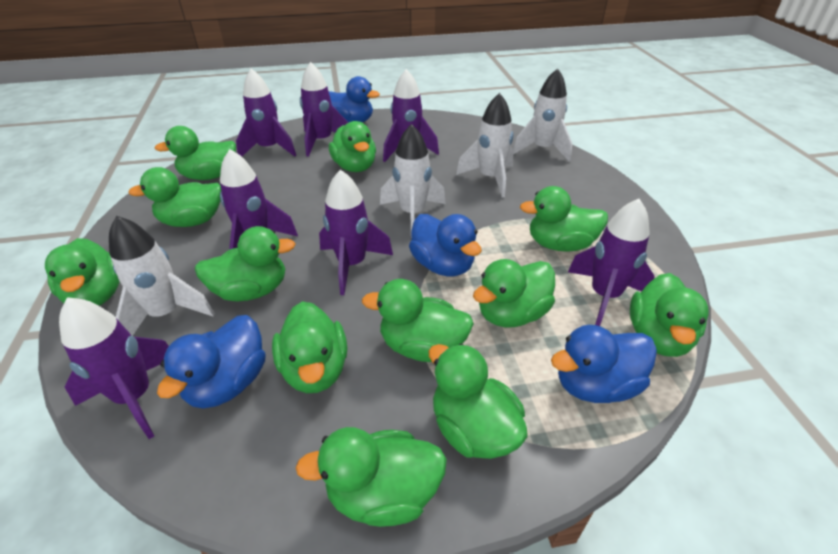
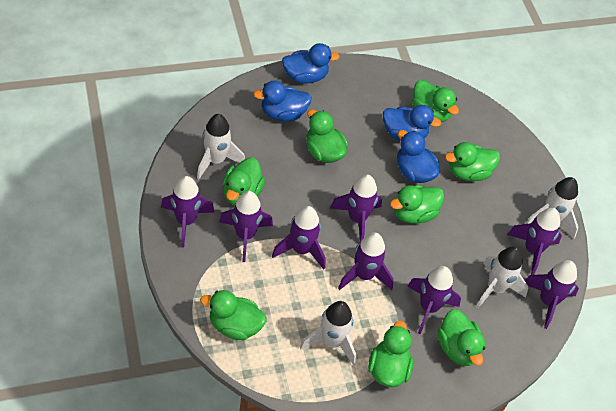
green duck: 12 -> 8
purple rocket: 7 -> 8

